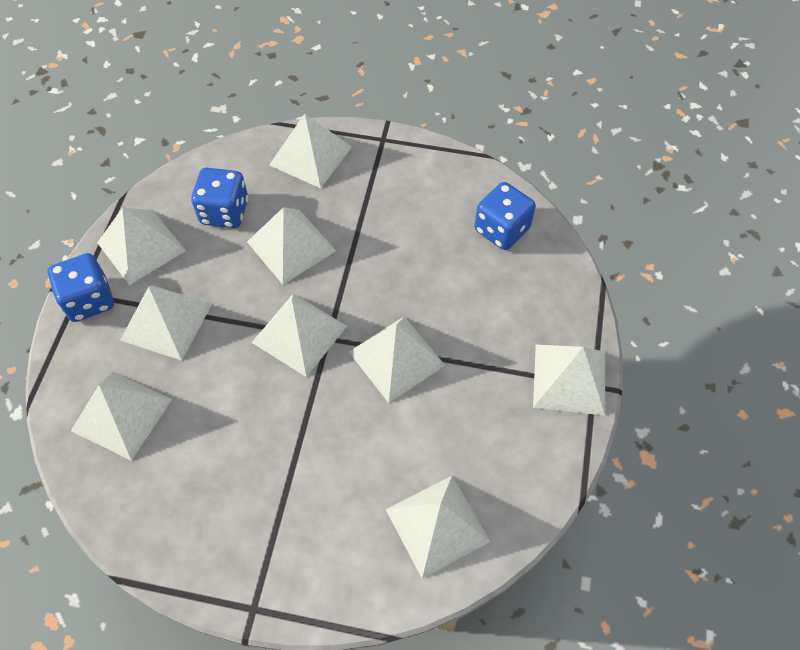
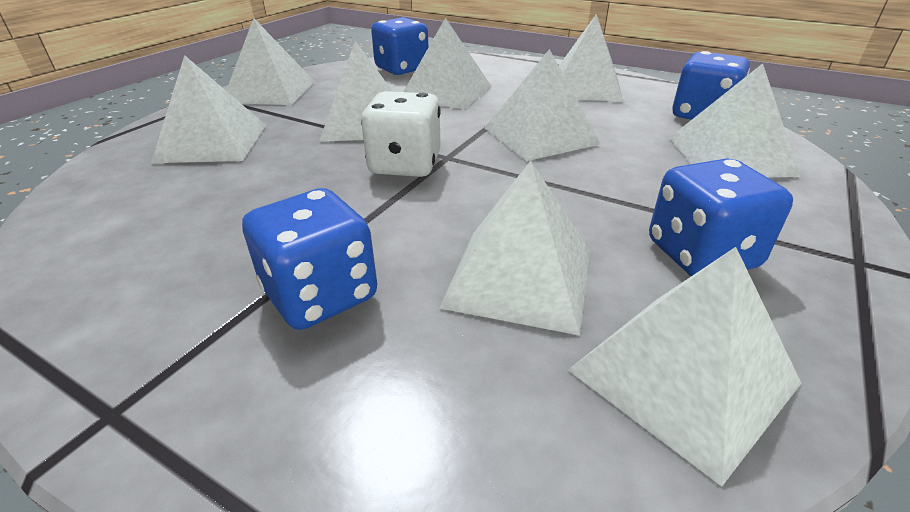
blue dice: 3 -> 4
white dice: 0 -> 1

